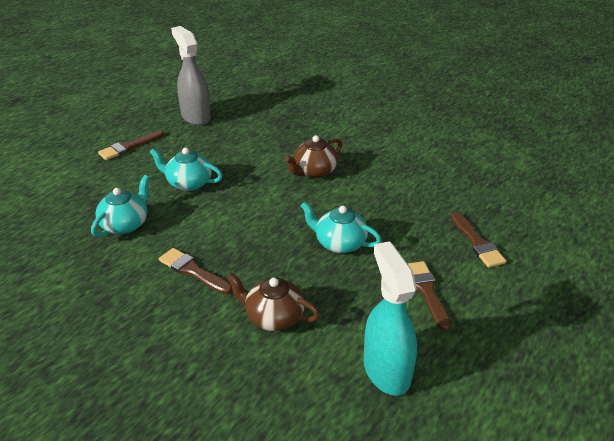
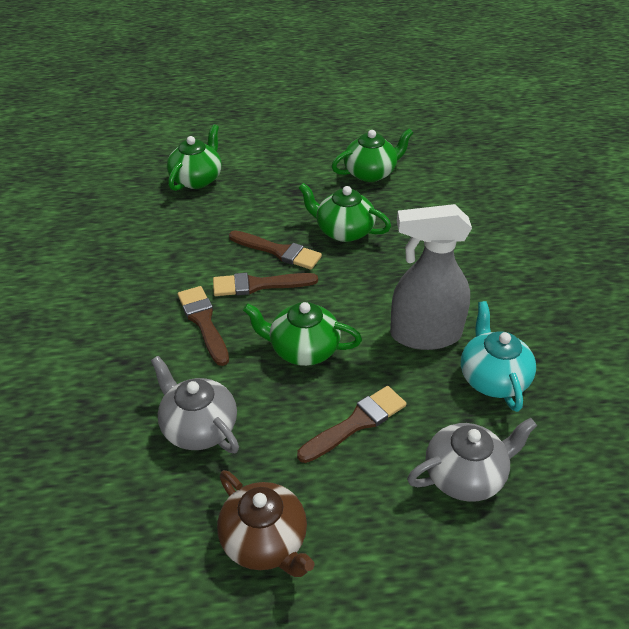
brown teapot: 2 -> 1
green teapot: 0 -> 4
grey teapot: 0 -> 2
turquoise spray bottle: 1 -> 0
turquoise teapot: 3 -> 1

